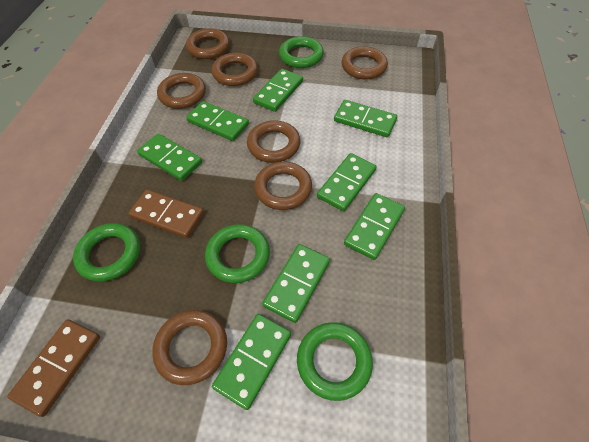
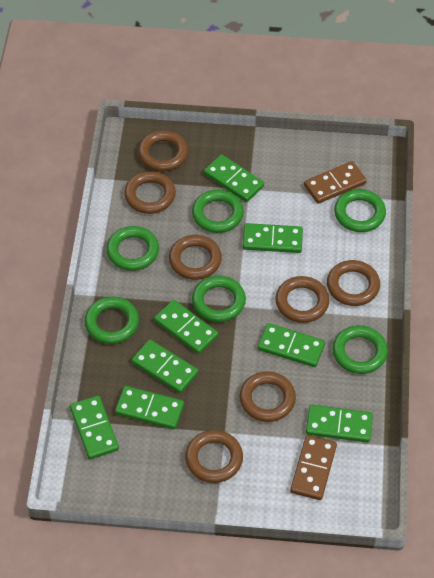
green ring: 4 -> 6

